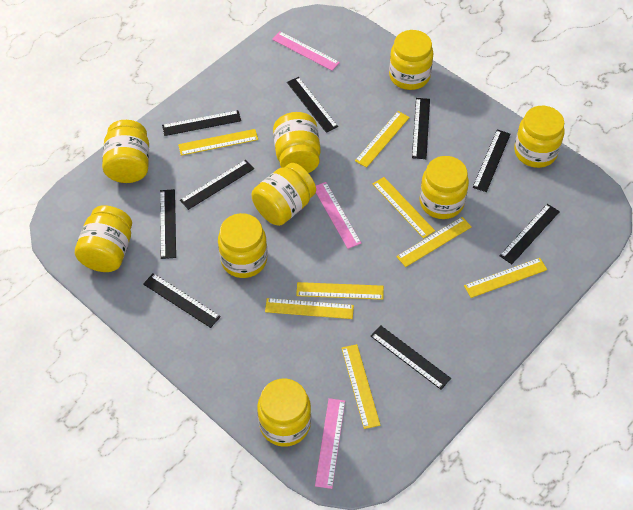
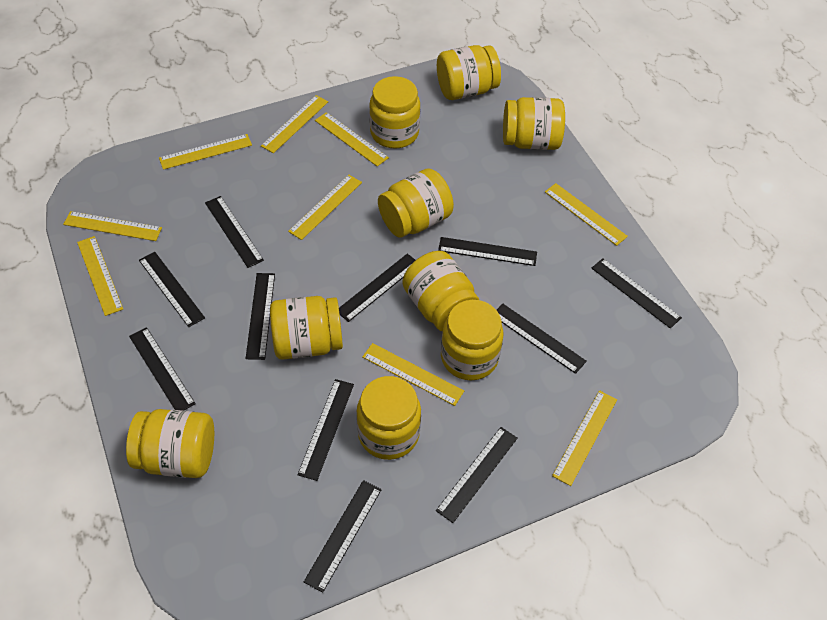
black ruler: 9 -> 11
pink ruler: 3 -> 0
yellow ruler: 8 -> 9

